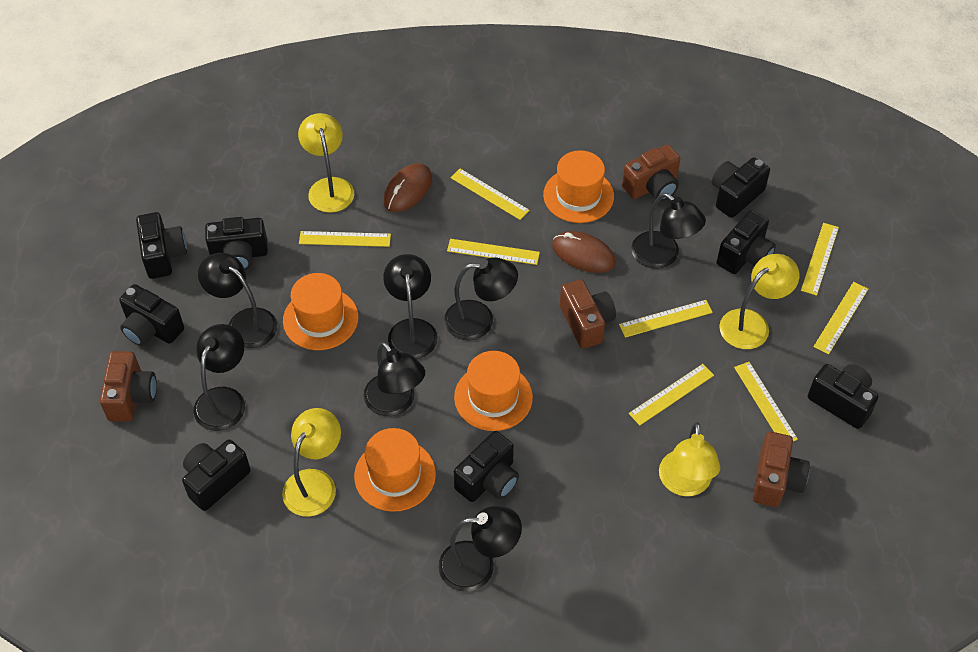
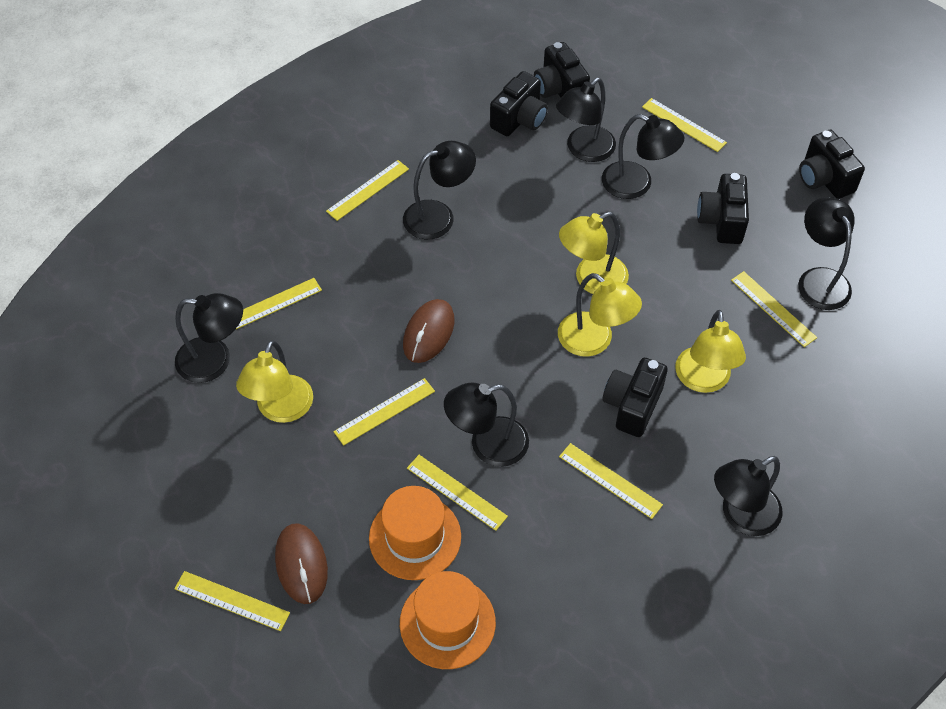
black camera: 8 -> 5
brown camera: 4 -> 0
orange hat: 4 -> 2

